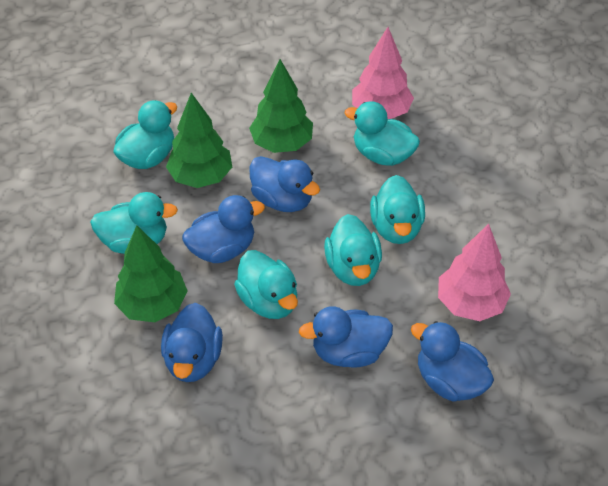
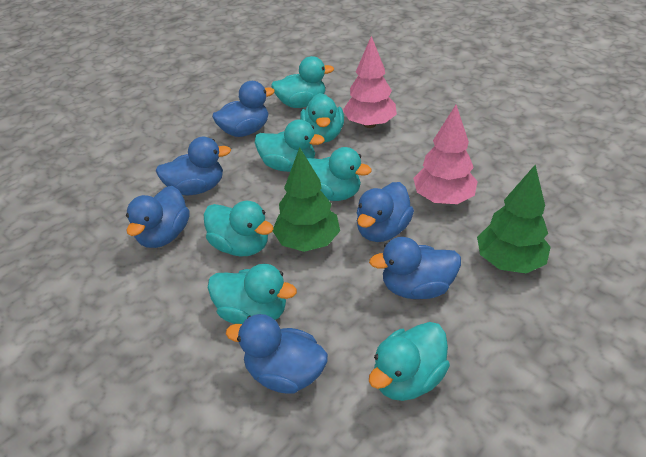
blue duck: 5 -> 6
green tree: 3 -> 2
turquoise duck: 6 -> 7

